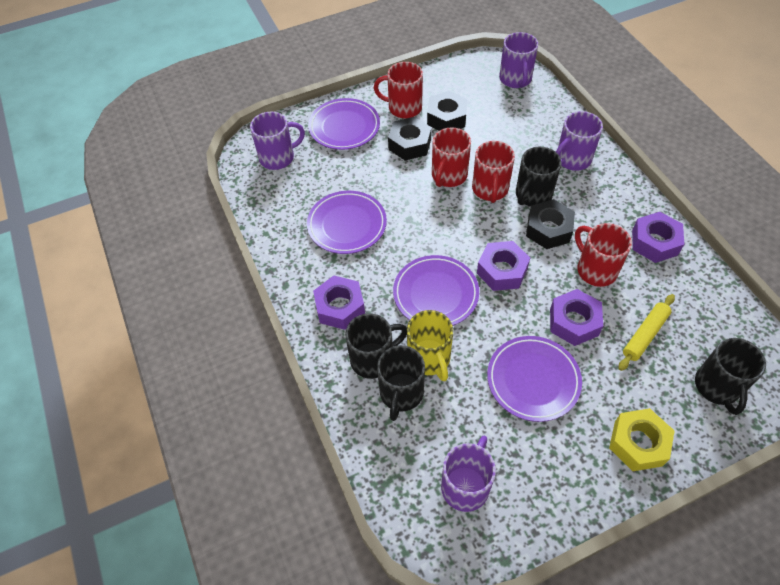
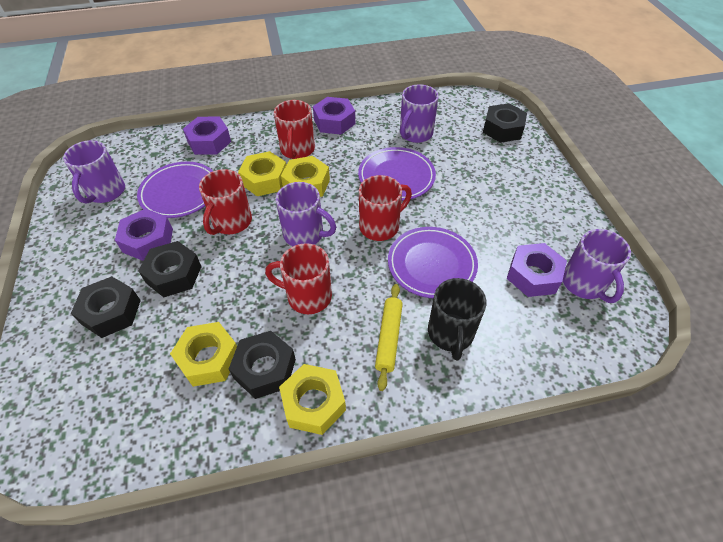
black mug: 4 -> 1
black nut: 3 -> 4
purple plate: 4 -> 3
yellow mug: 1 -> 0
yellow nut: 1 -> 4

